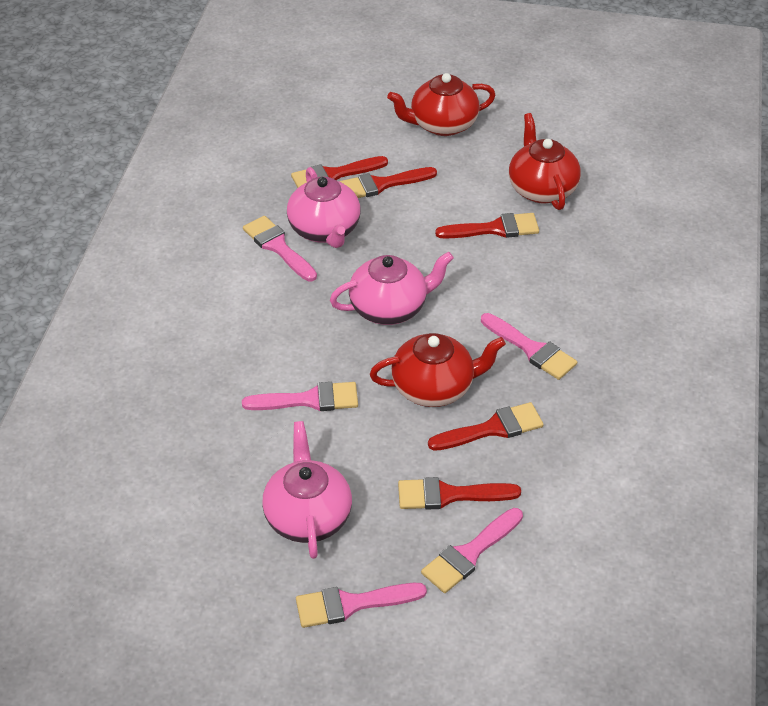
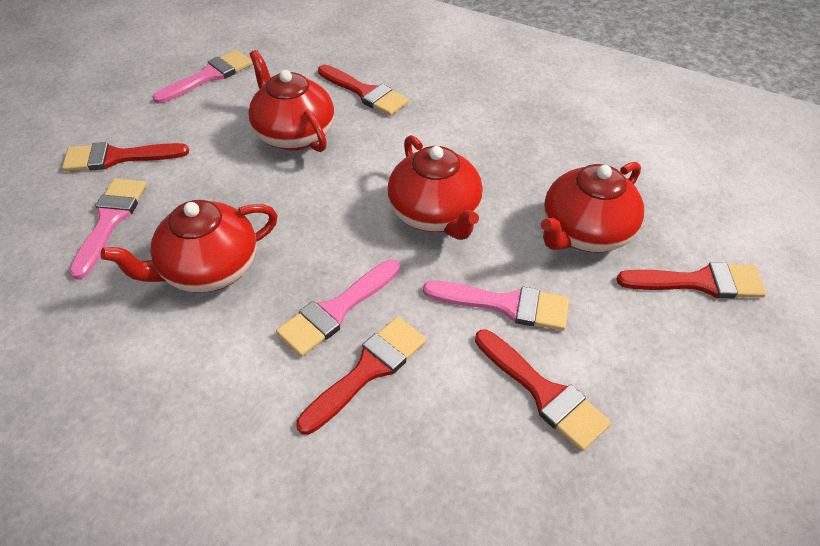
pink brush: 5 -> 4
pink teapot: 3 -> 0
red teapot: 3 -> 4

